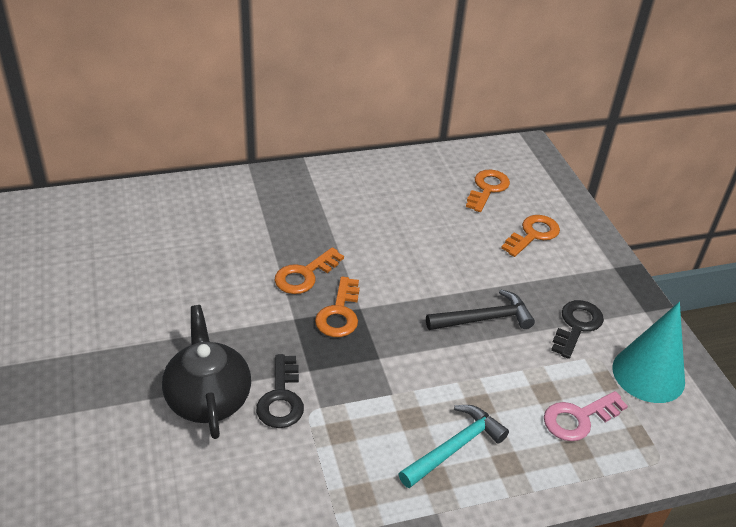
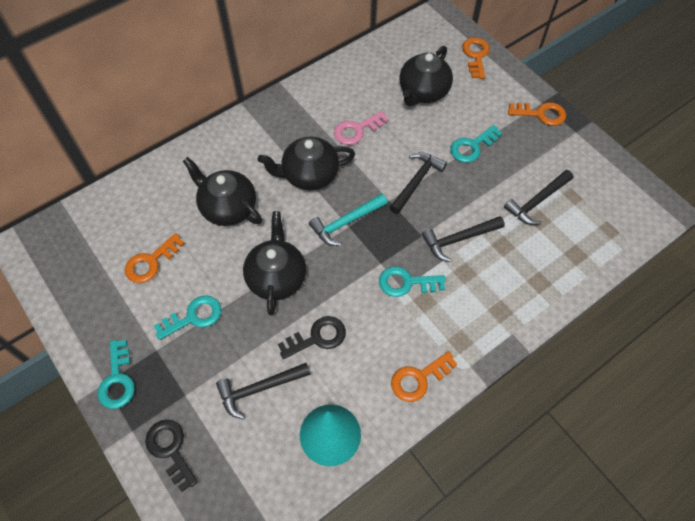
black hammer: 1 -> 4
black teapot: 1 -> 4
turquoise key: 0 -> 4

